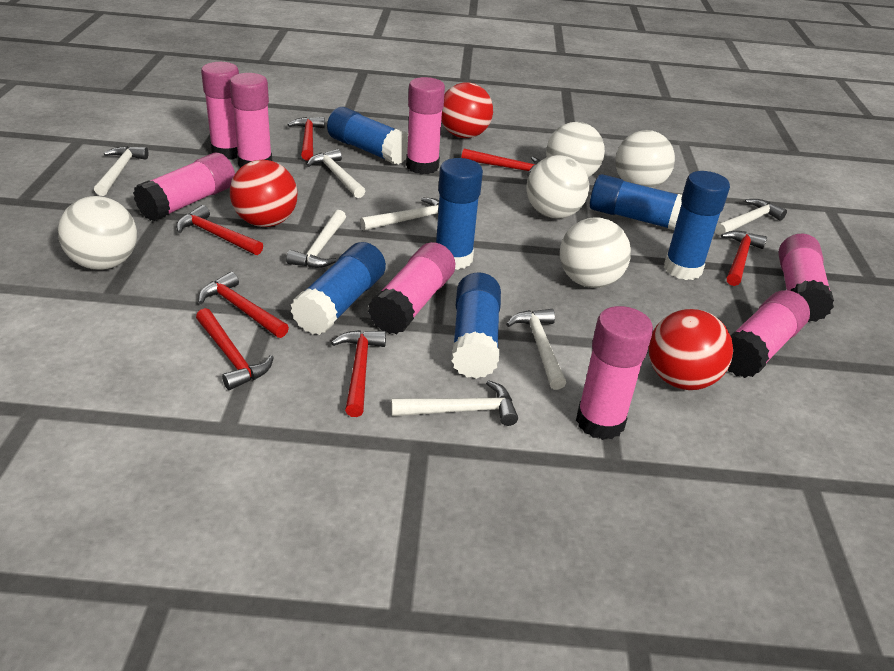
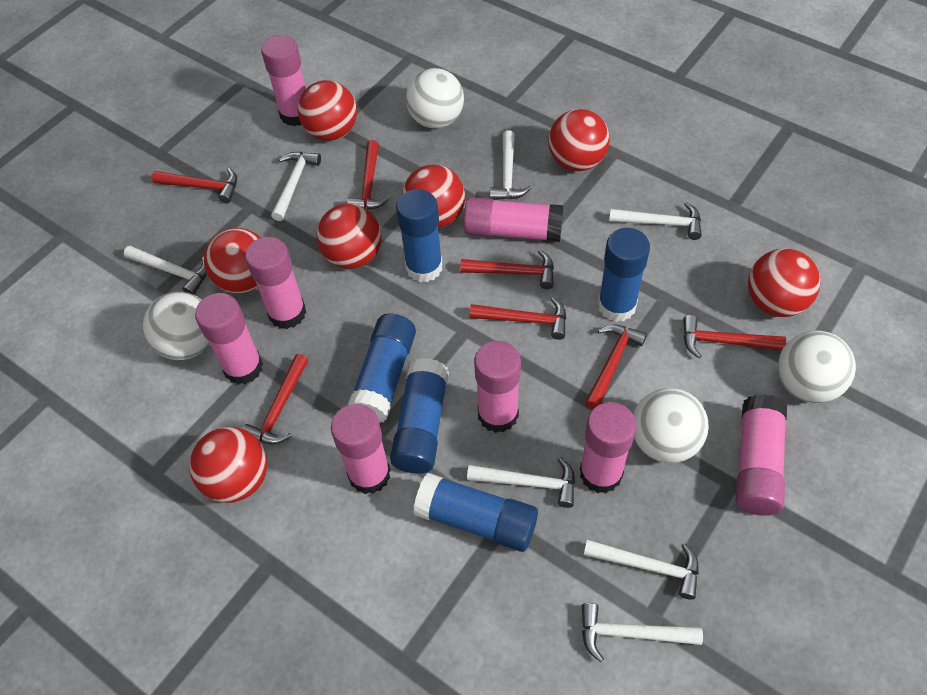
blue glue stick: 6 -> 5
red ball: 3 -> 7
white ball: 5 -> 4

